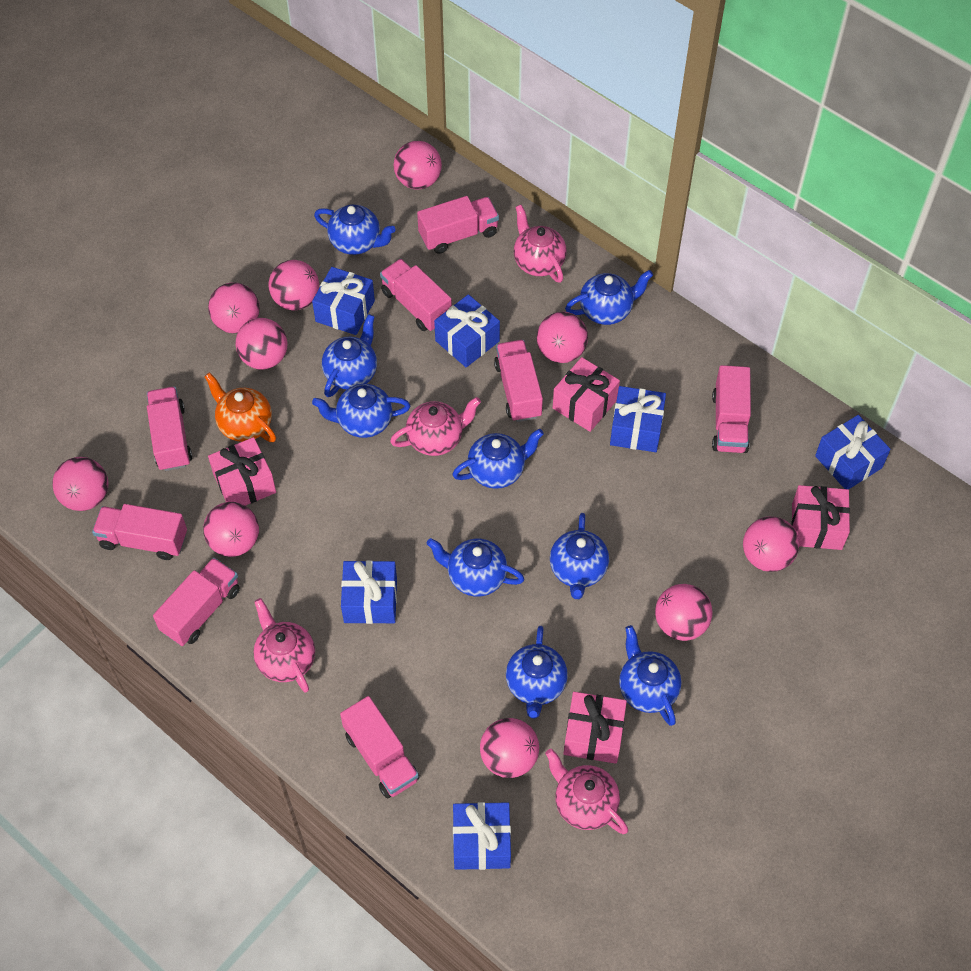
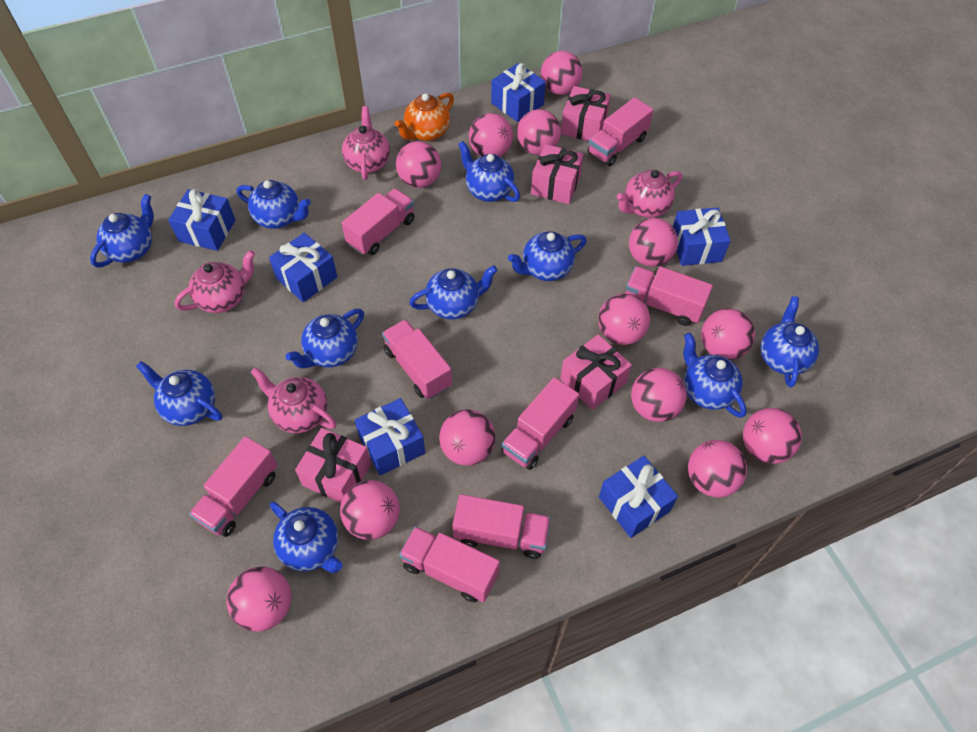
blue teapot: 9 -> 10
pink ball: 10 -> 13

